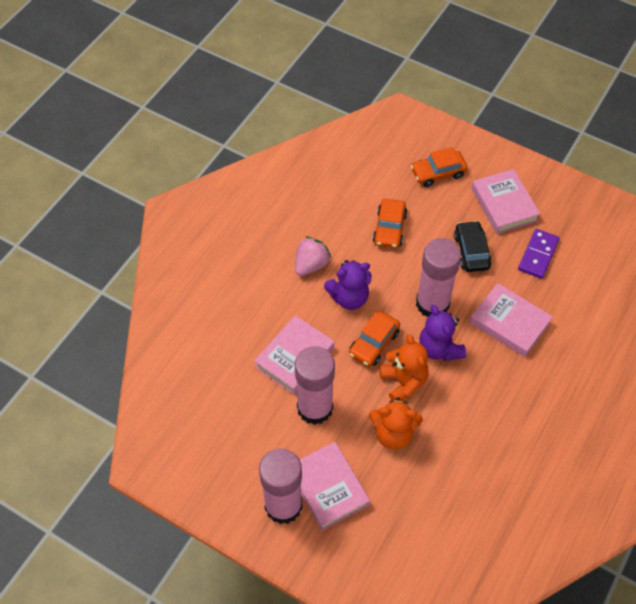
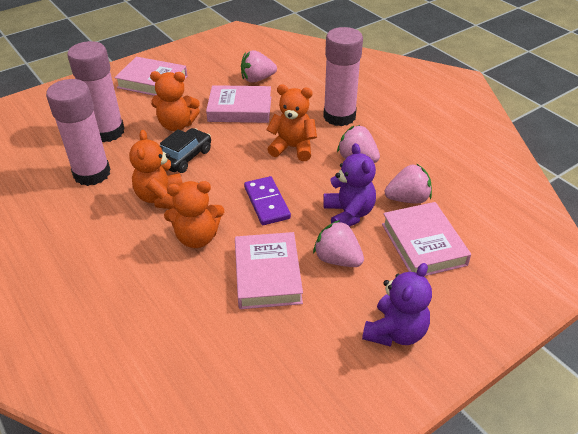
orange car: 3 -> 0
orange teddy bear: 2 -> 4
pink strawberry: 1 -> 4

